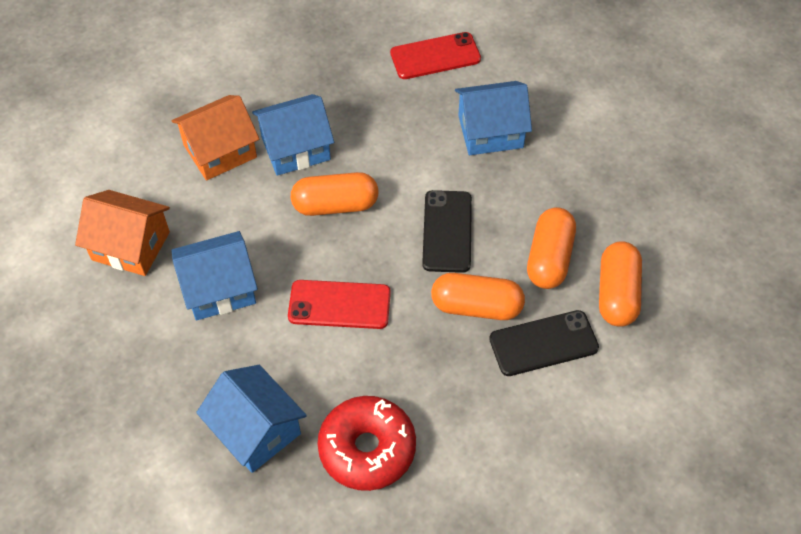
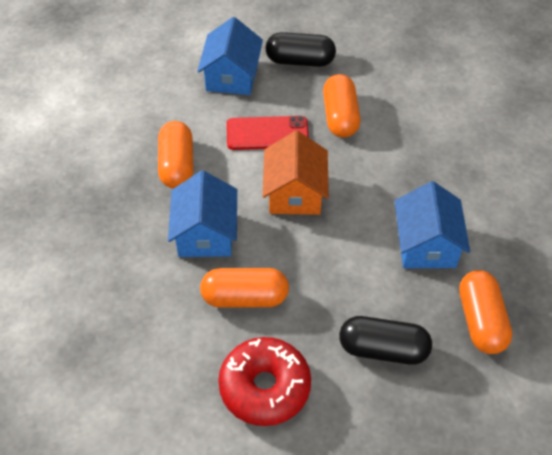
black capsule: 0 -> 2
black phone: 2 -> 0
blue house: 4 -> 3
orange house: 2 -> 1
red phone: 2 -> 1

